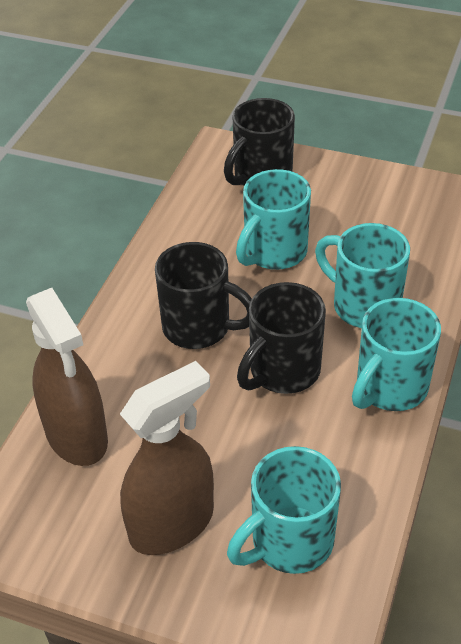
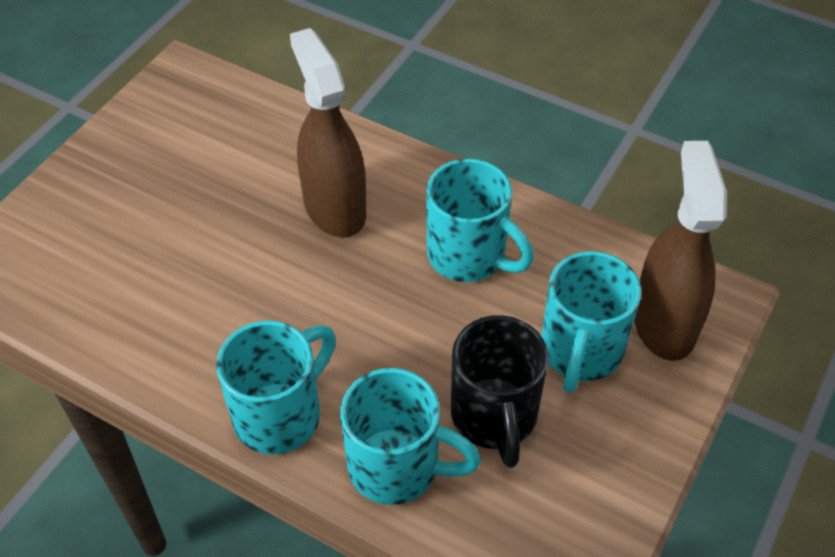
black mug: 3 -> 1

